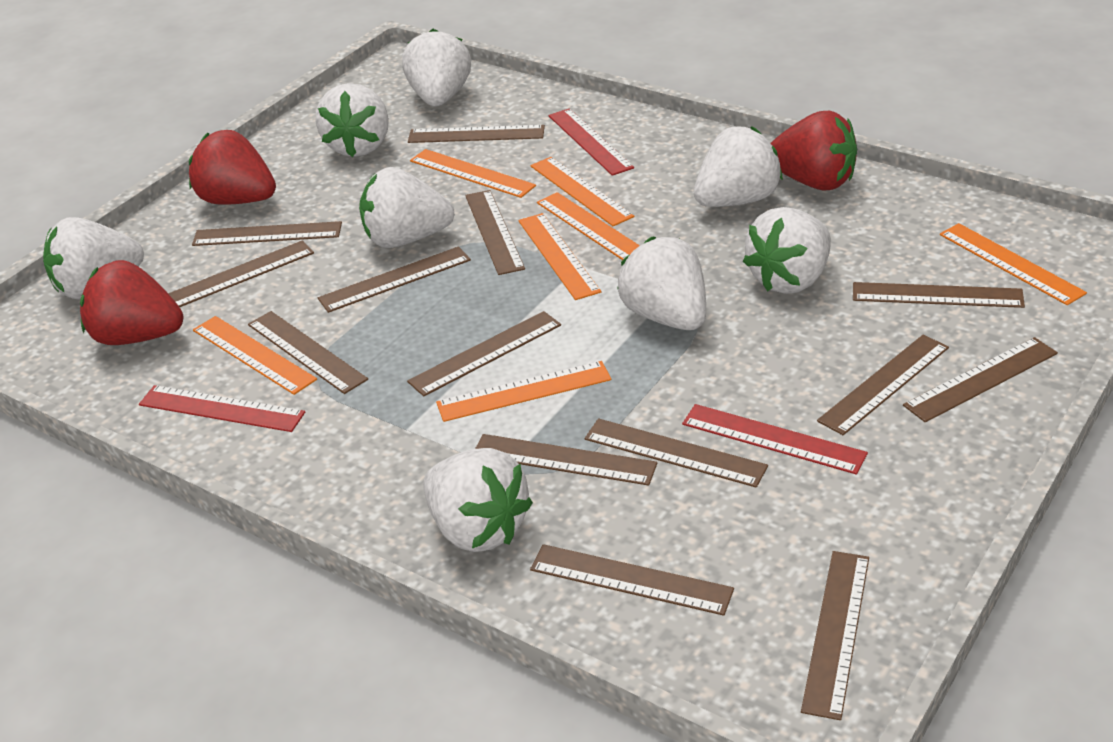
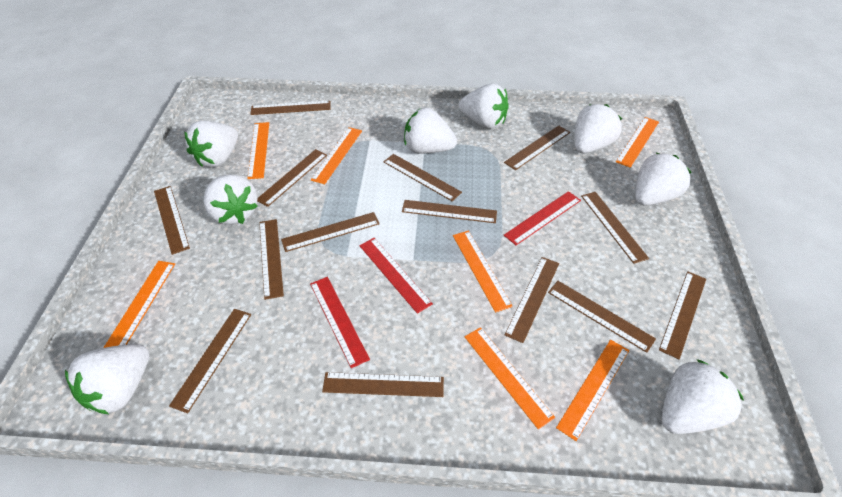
red strawberry: 3 -> 0

